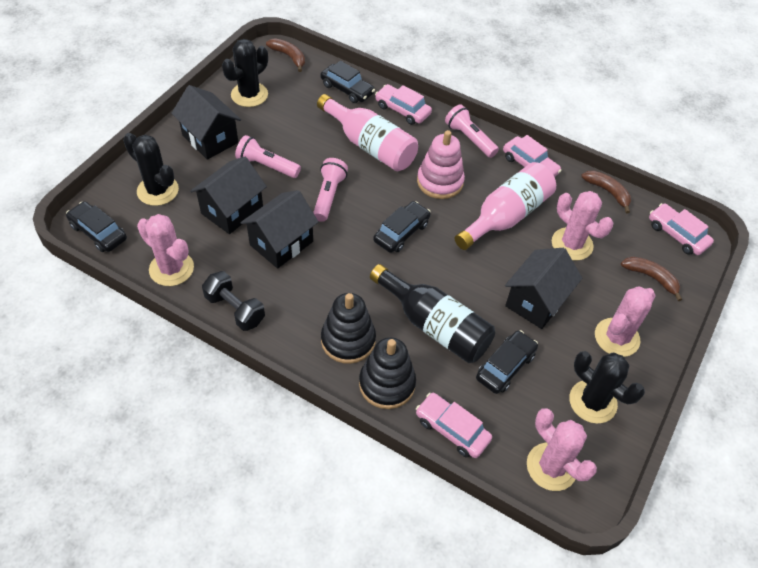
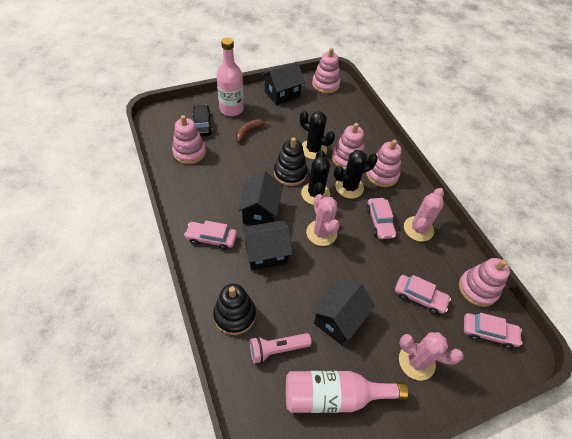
black bottle: 1 -> 0
black car: 4 -> 1
black dumbbell: 1 -> 0
brown banana: 3 -> 1
pink cactus: 4 -> 3
pink flashlight: 3 -> 1
pink stacking toy: 1 -> 5

